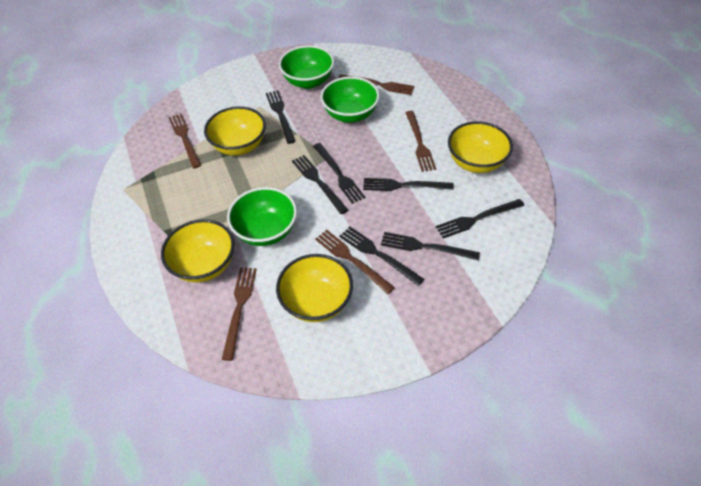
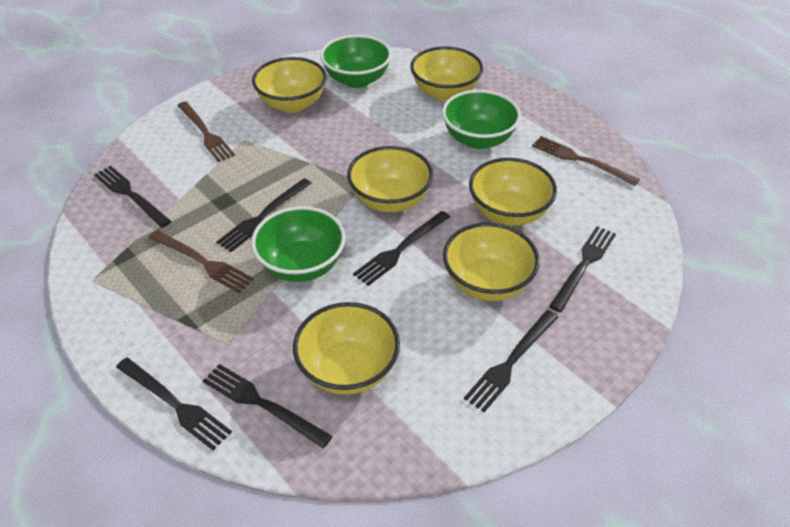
brown fork: 5 -> 3
yellow bowl: 4 -> 6

